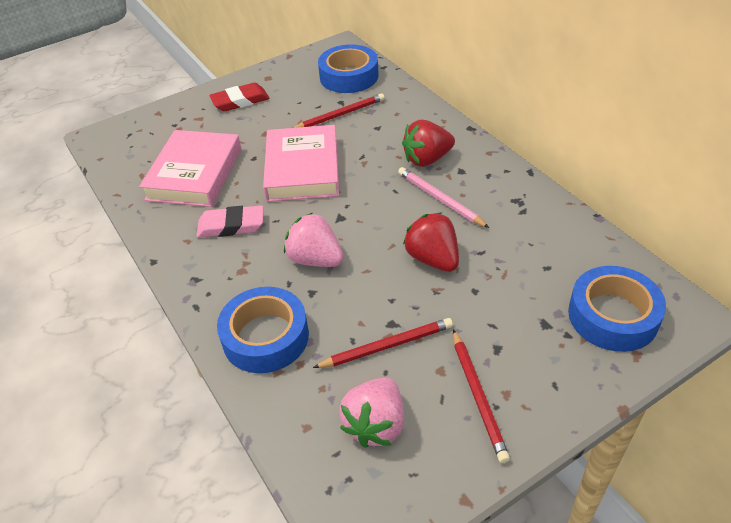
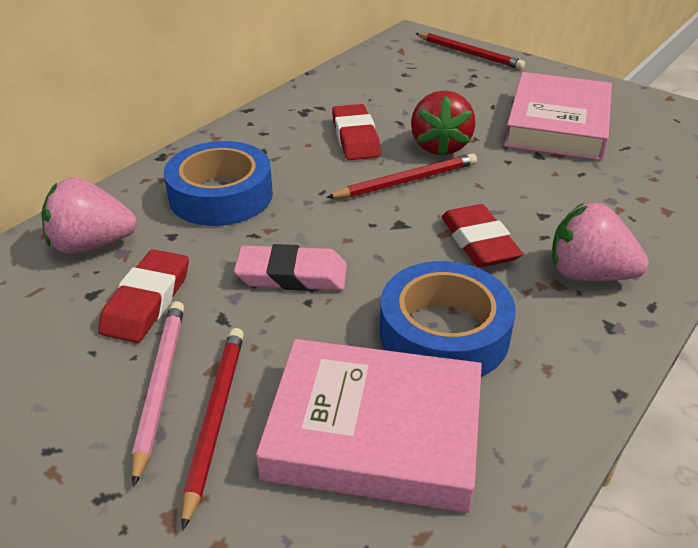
blue tape: 3 -> 2
red eraser: 1 -> 3
red strawberry: 2 -> 1

